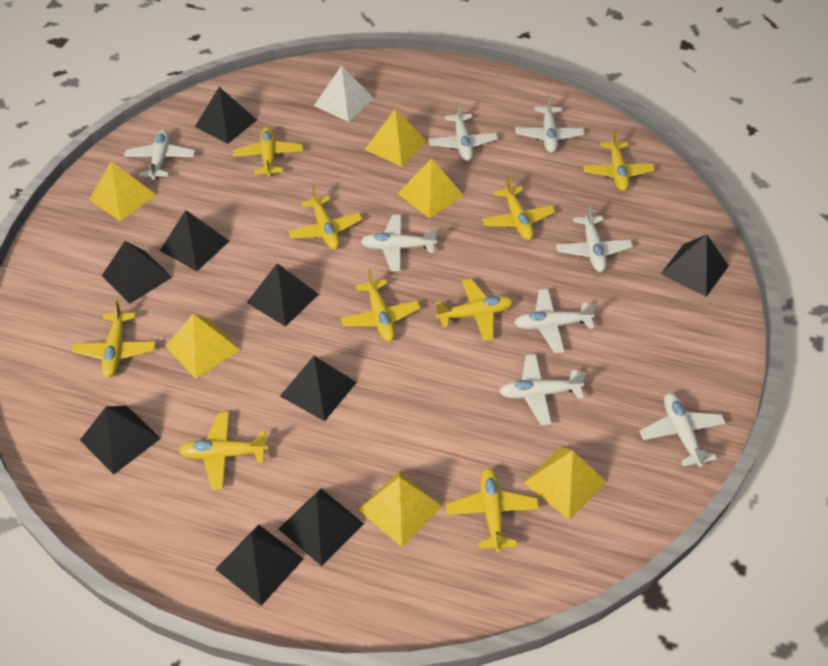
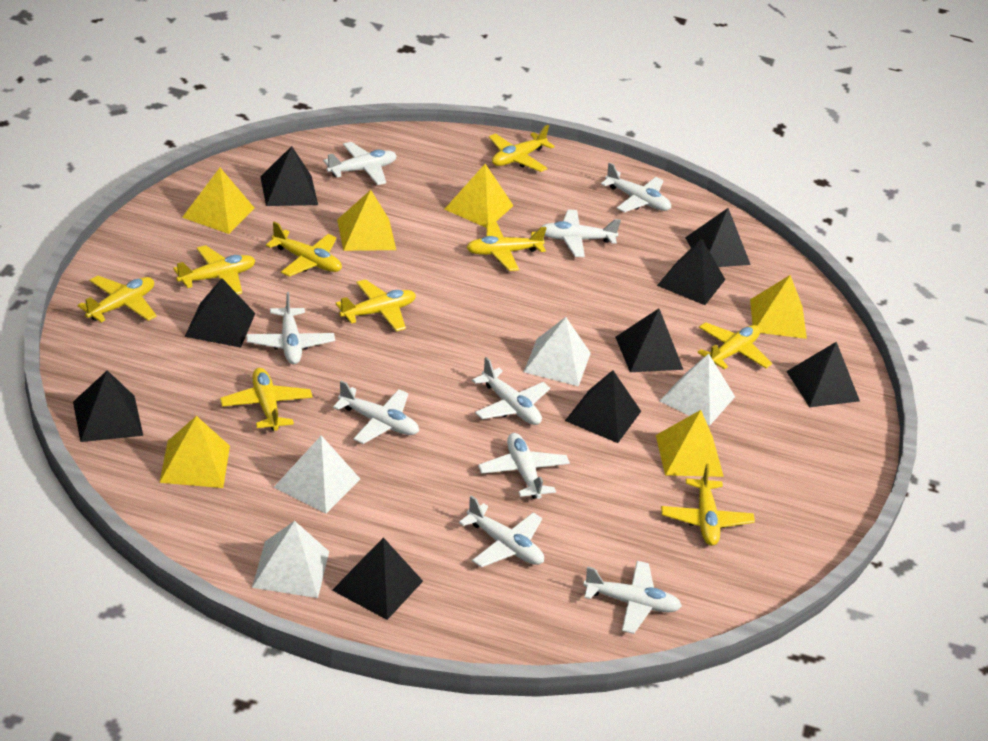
white plane: 8 -> 9
white pyramid: 1 -> 4

